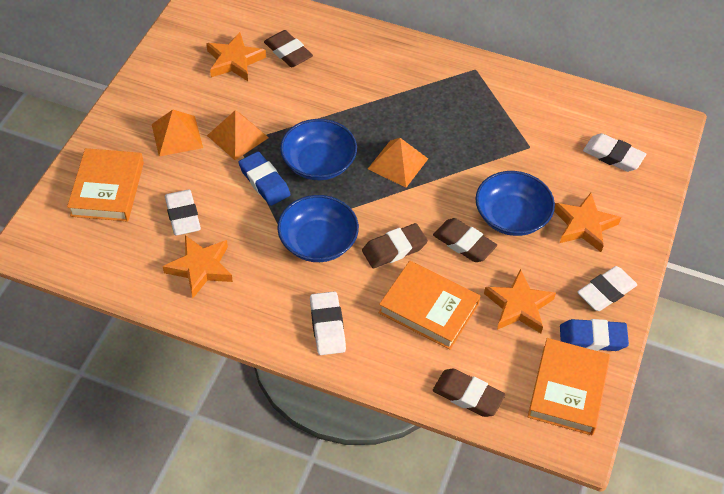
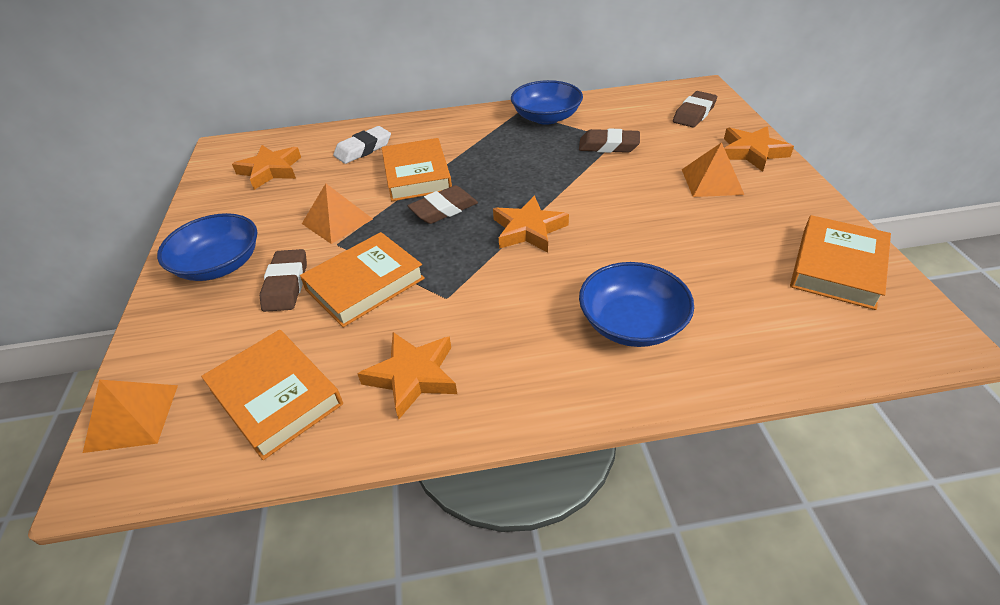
blue eraser: 2 -> 0
orange book: 3 -> 4
white eraser: 4 -> 1

